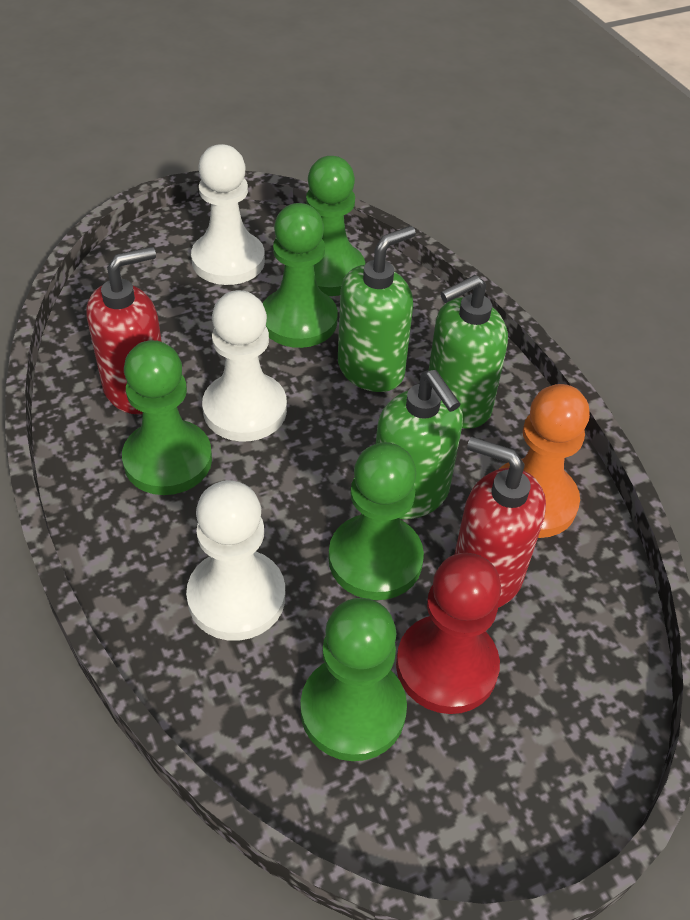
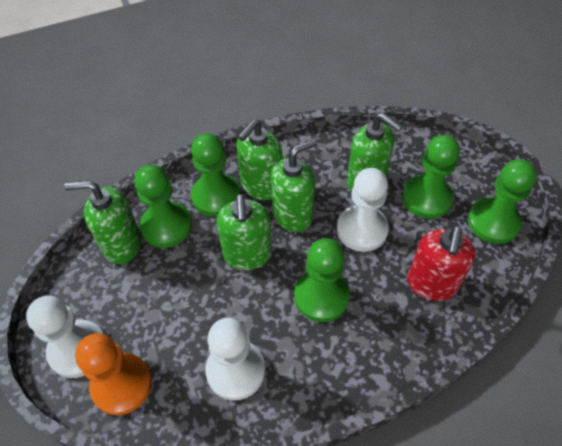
green soap dispenser: 3 -> 5
red pawn: 1 -> 0
red soap dispenser: 2 -> 1

